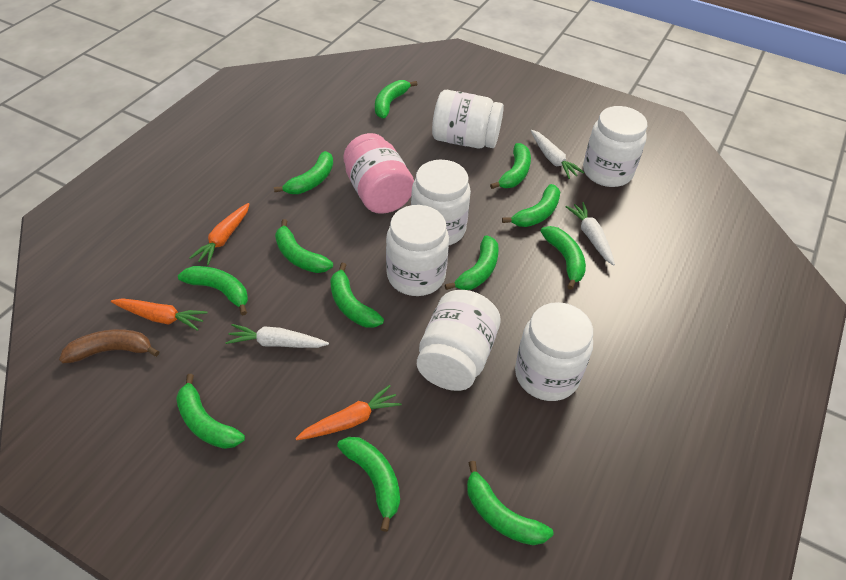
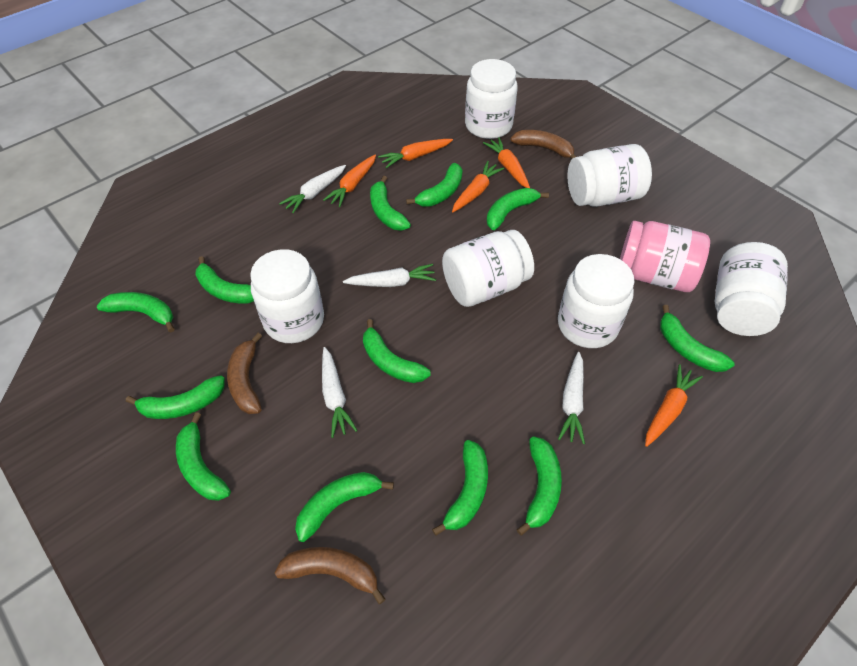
brown banana: 1 -> 3
orange carrot: 3 -> 5
white carrot: 3 -> 4

